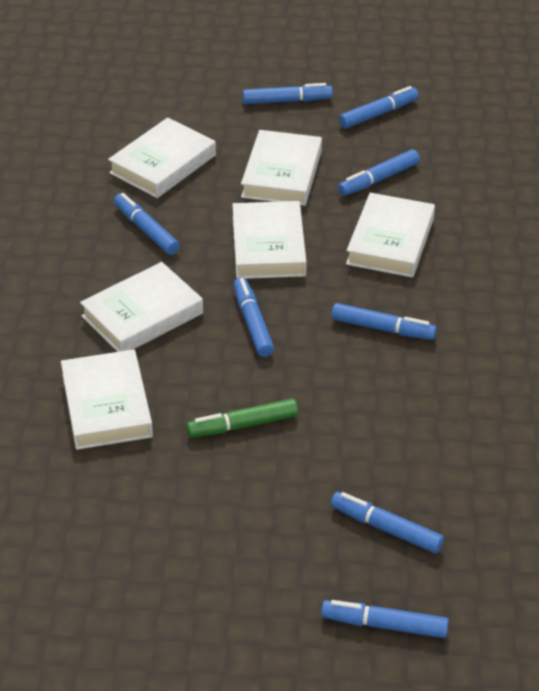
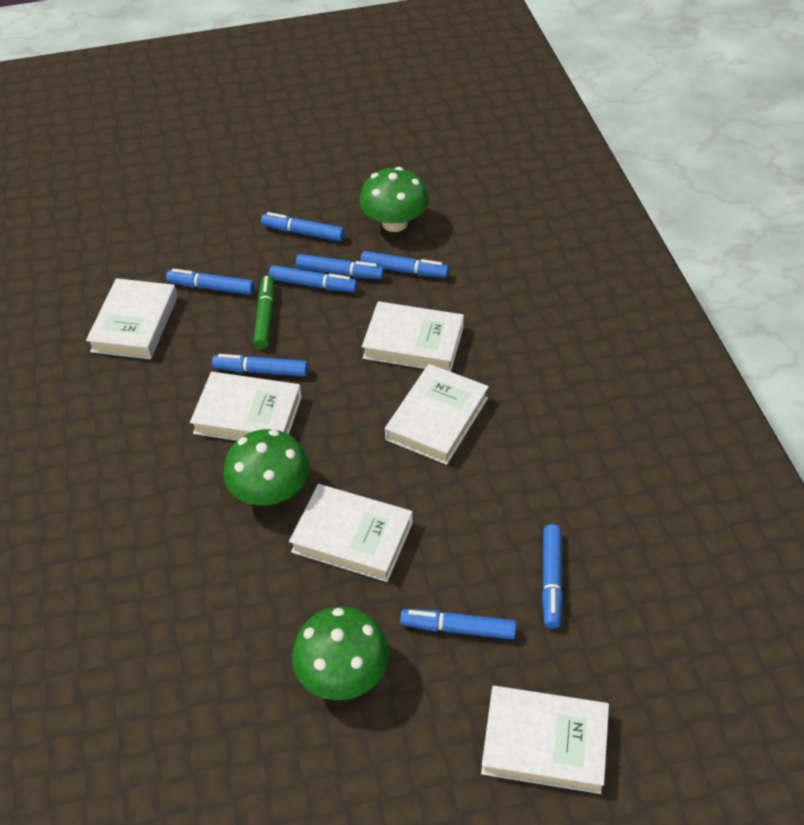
green mushroom: 0 -> 3

